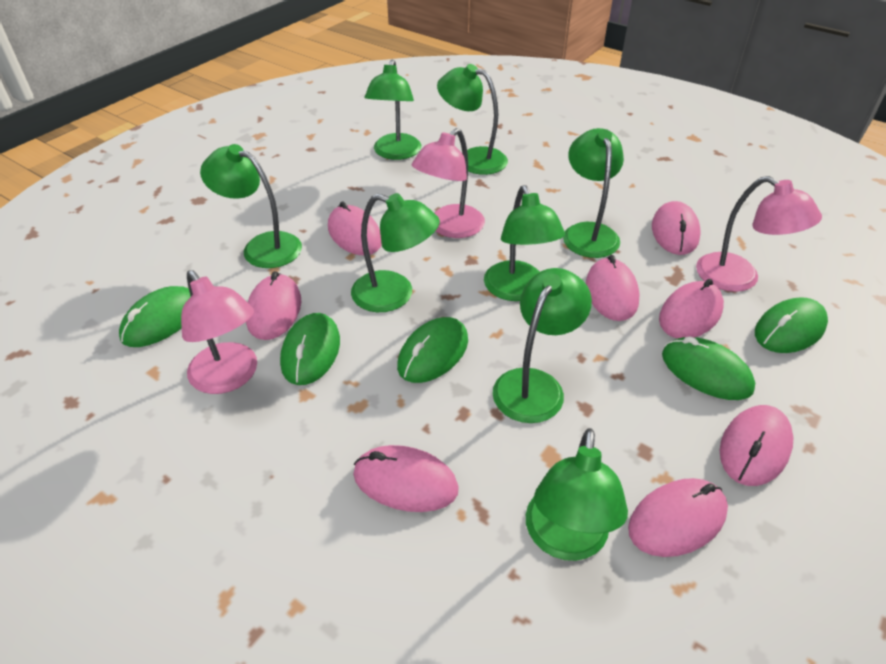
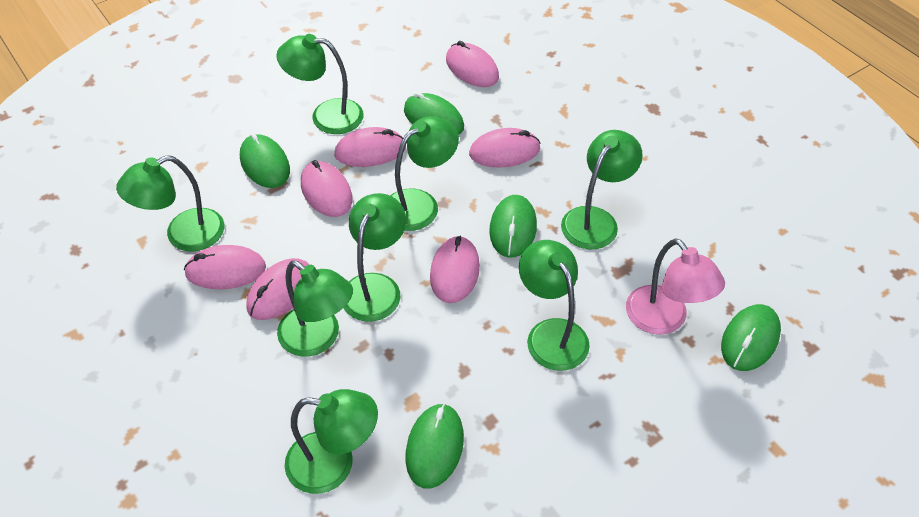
pink lamp: 3 -> 1
pink mouse: 8 -> 7

